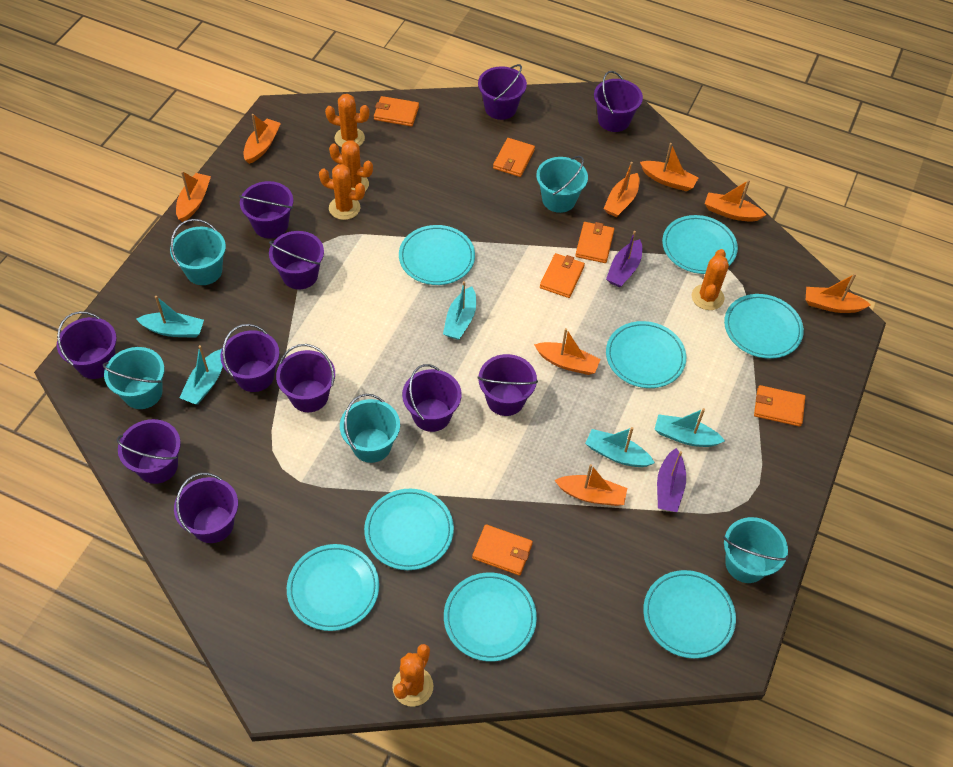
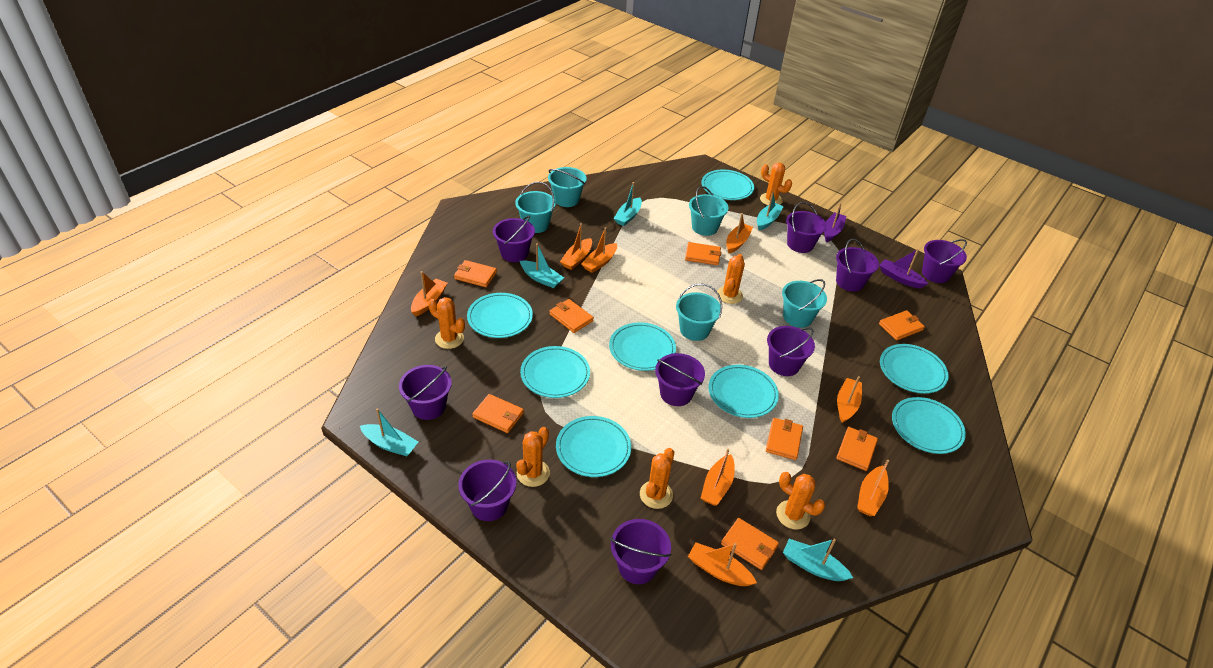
orange cactus: 5 -> 6
orange wallet: 6 -> 8
purple bucket: 11 -> 9

